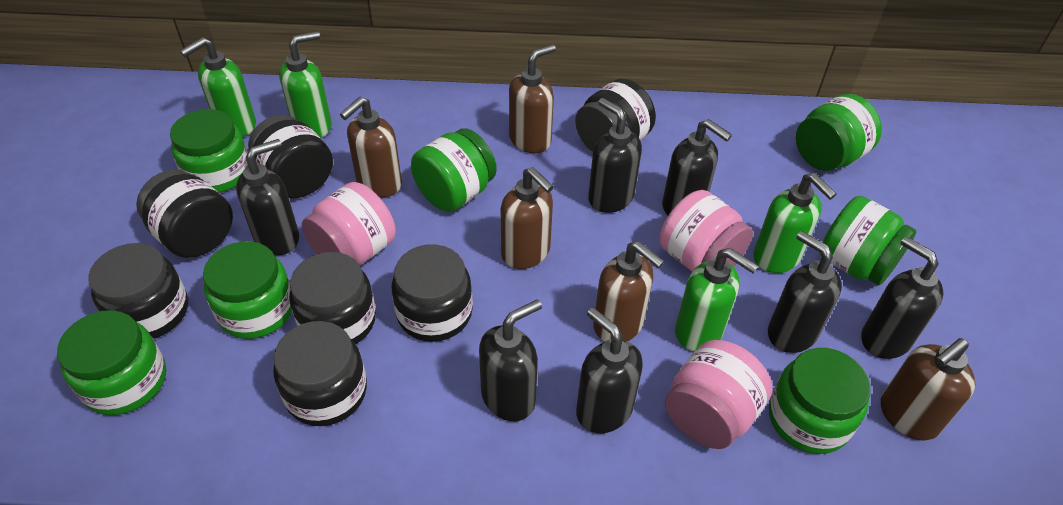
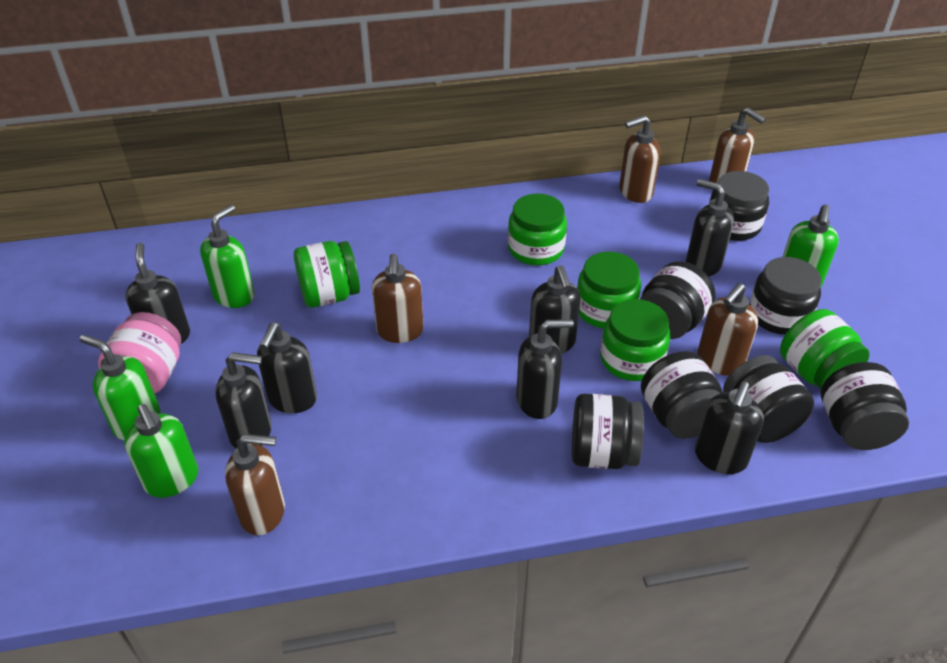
green jar: 7 -> 5
pink jar: 3 -> 1

